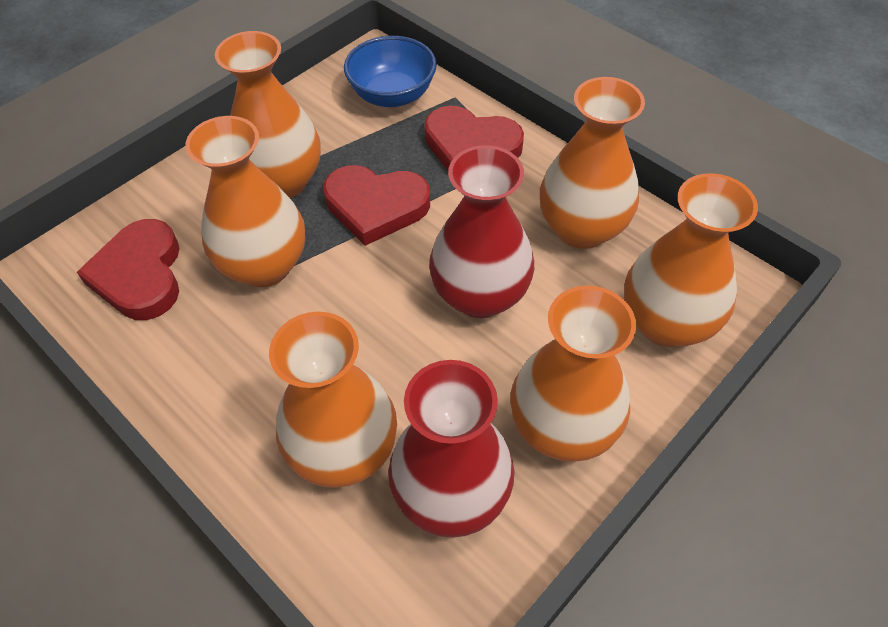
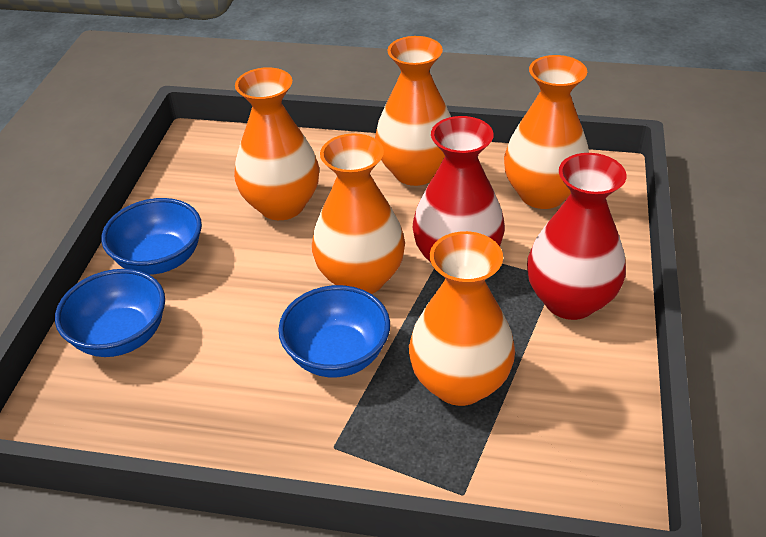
blue bowl: 1 -> 3
orange vase: 6 -> 5
red heart: 3 -> 0

